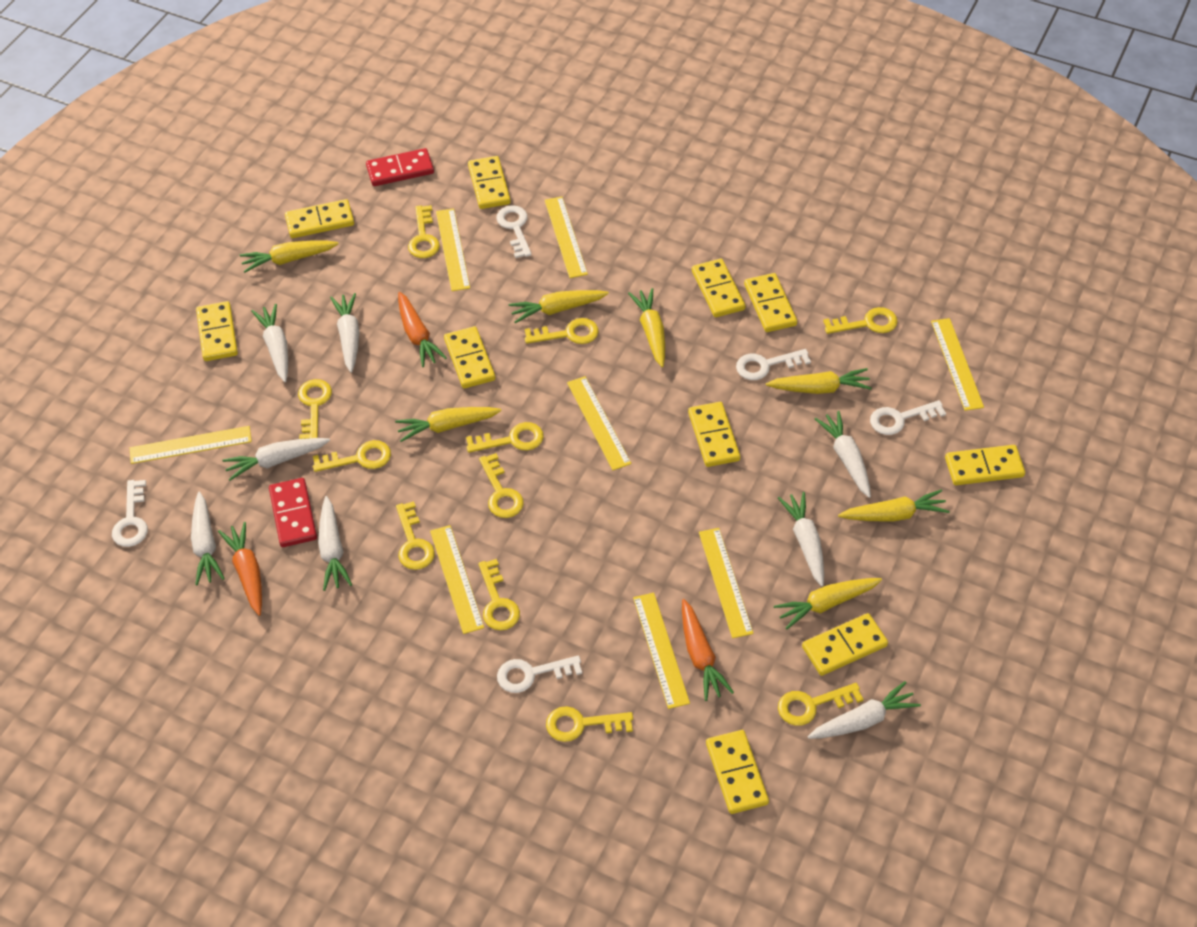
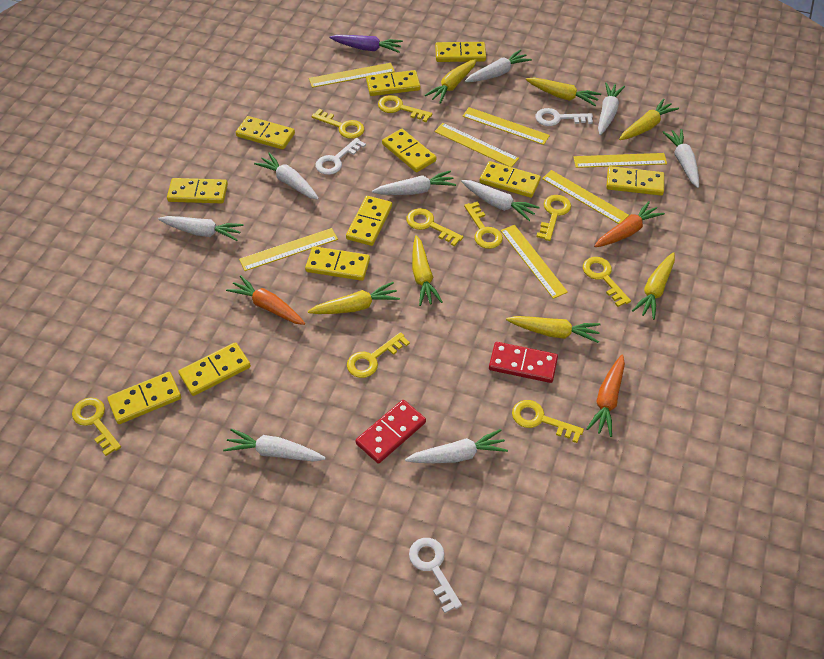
purple carrot: 0 -> 1
white carrot: 8 -> 9
white key: 5 -> 3
yellow domino: 10 -> 11
yellow key: 11 -> 9
yellow ruler: 8 -> 7

